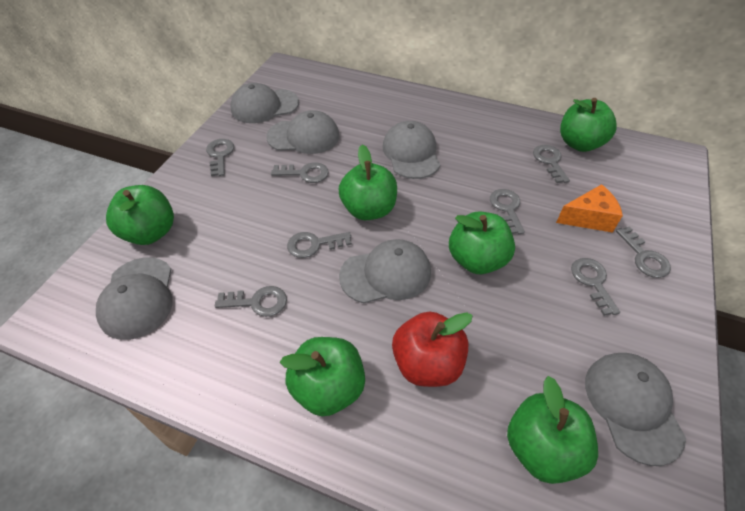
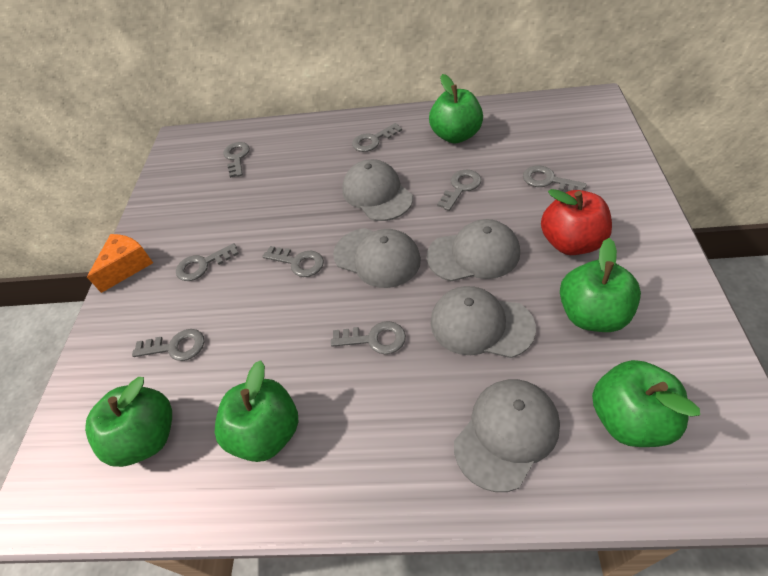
green apple: 6 -> 5
grey cap: 6 -> 5

